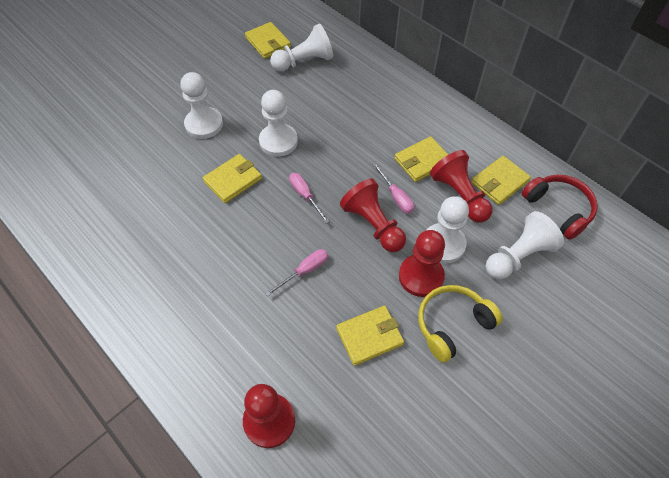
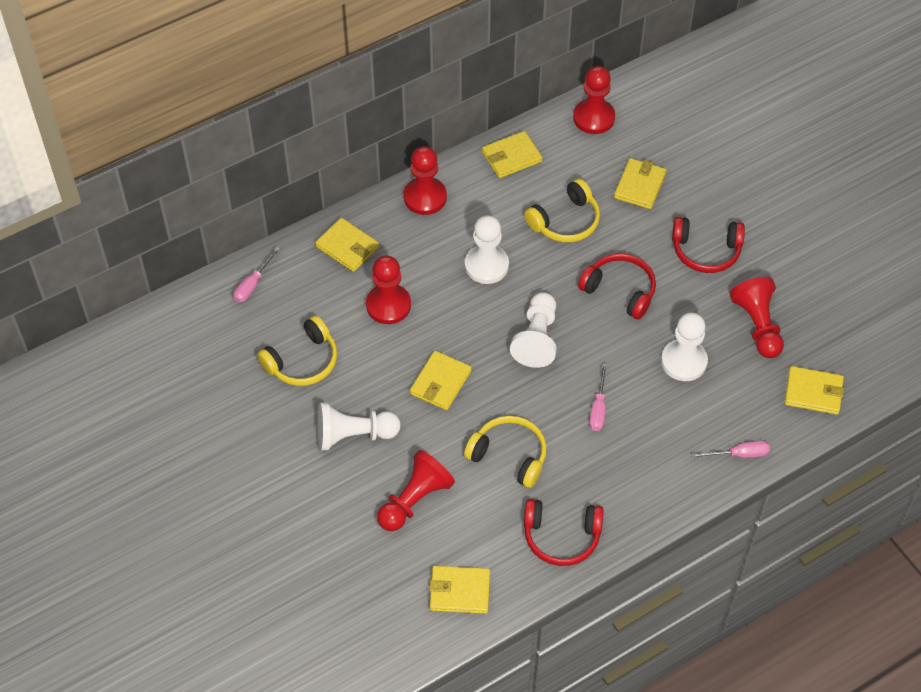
red headphones: 1 -> 3
red pawn: 4 -> 5
white pawn: 5 -> 4
yellow headphones: 1 -> 3
yellow wallet: 5 -> 6

